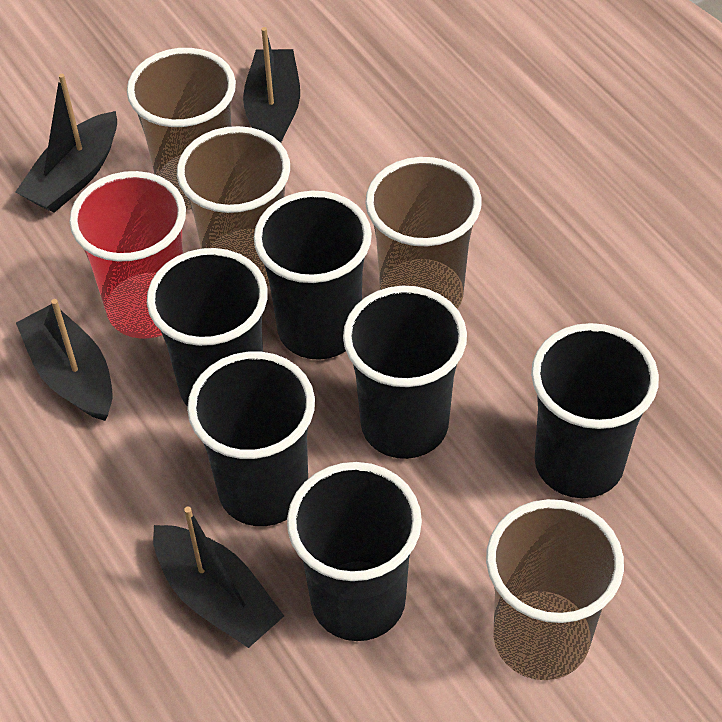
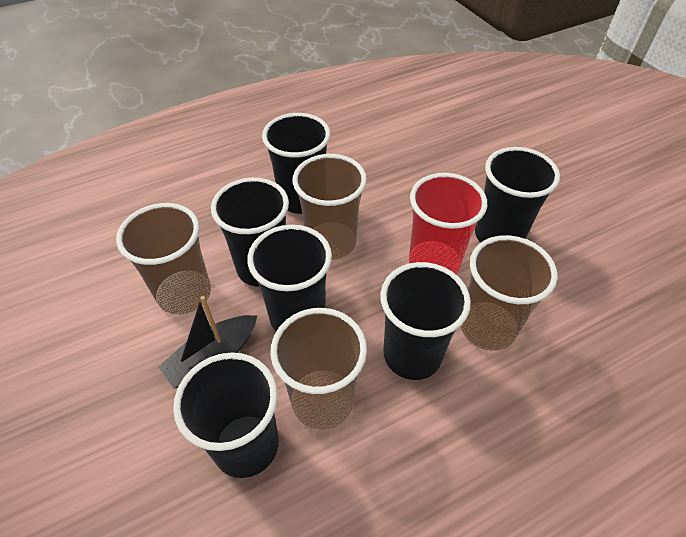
black boat: 4 -> 1

